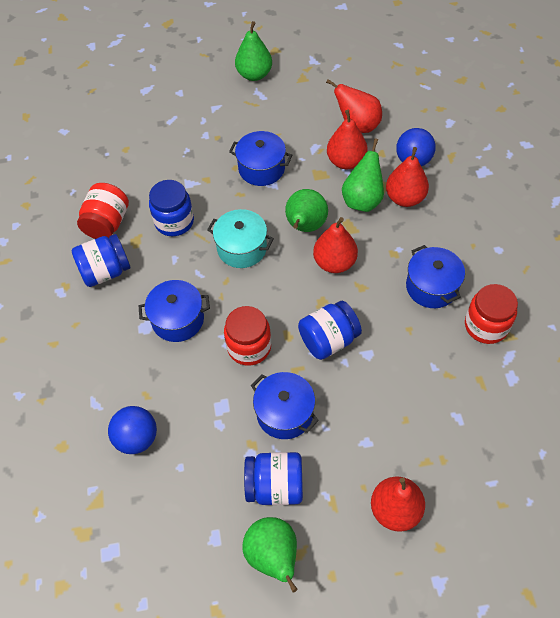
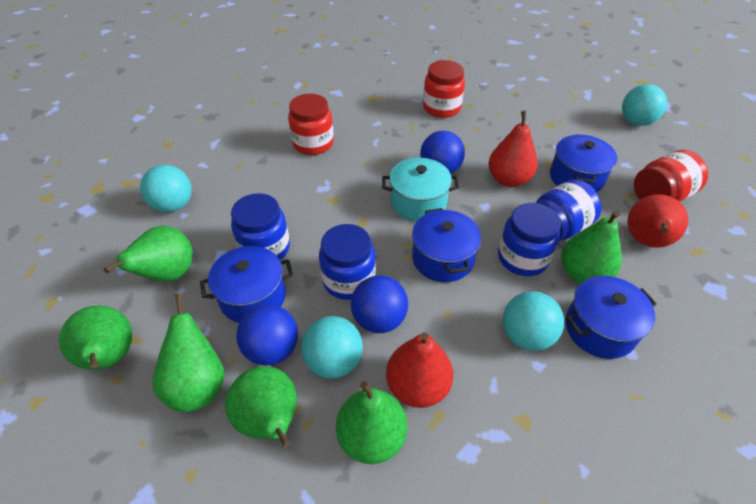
blue ball: 2 -> 3
green pear: 4 -> 6
red pear: 5 -> 3
turquoise ball: 0 -> 4

